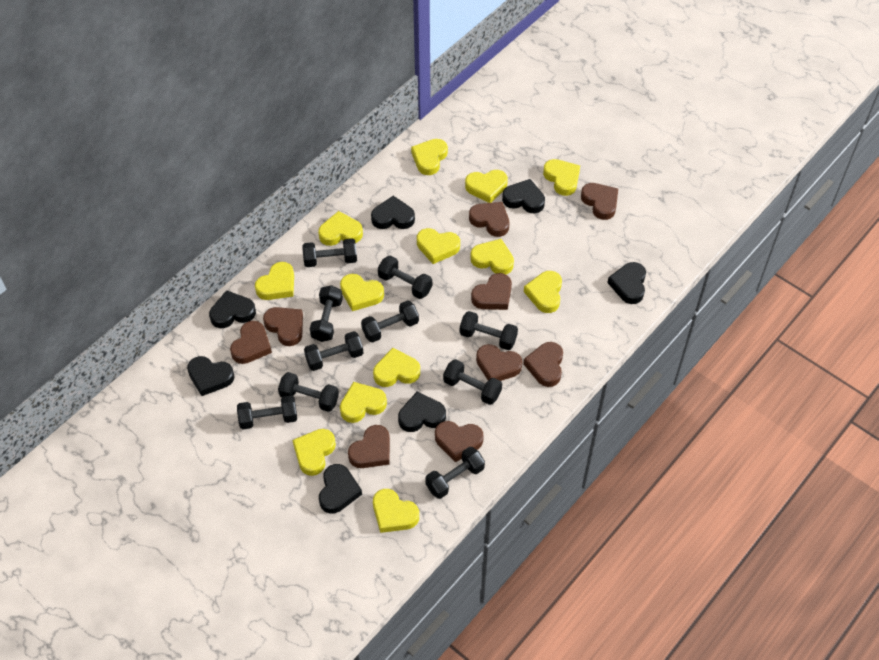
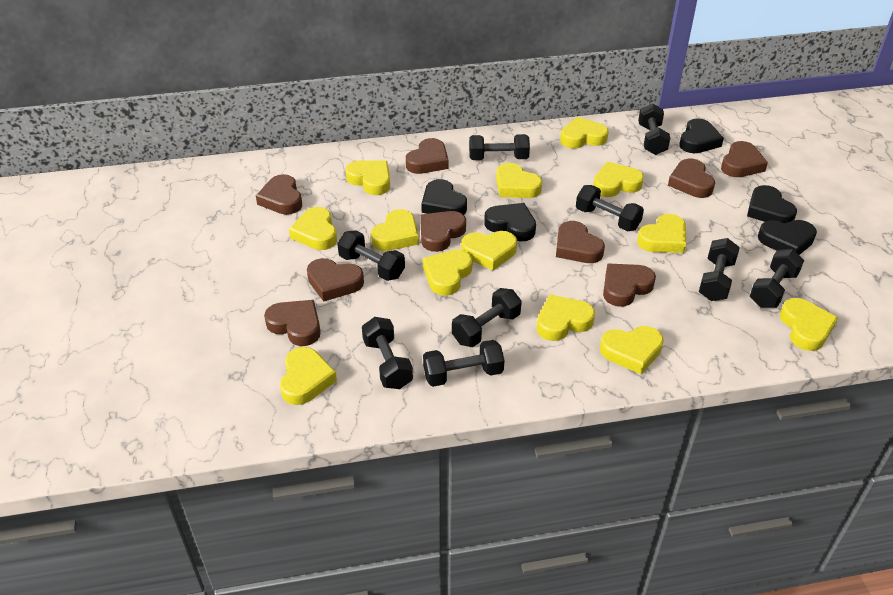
black dumbbell: 10 -> 9
black heart: 7 -> 5

